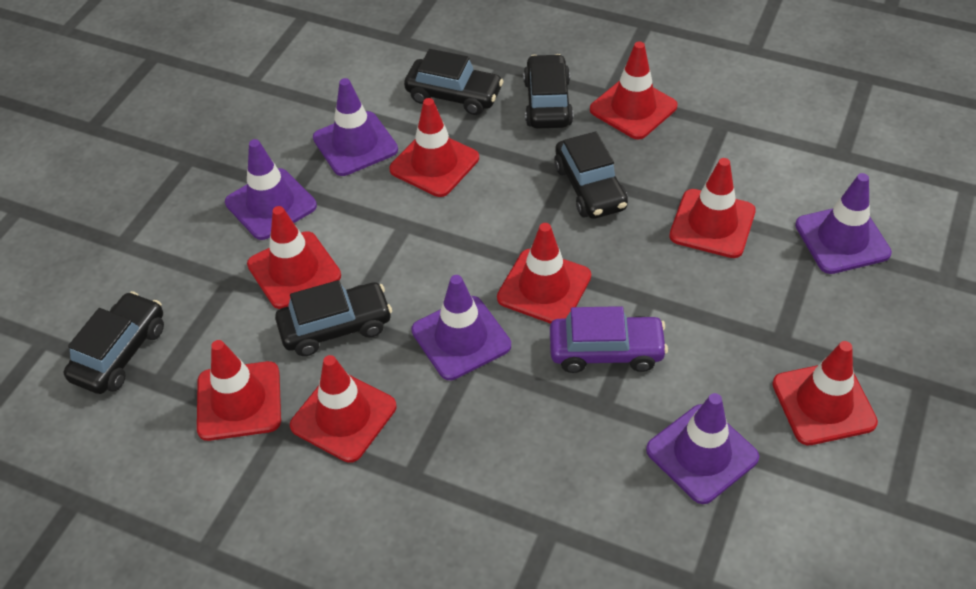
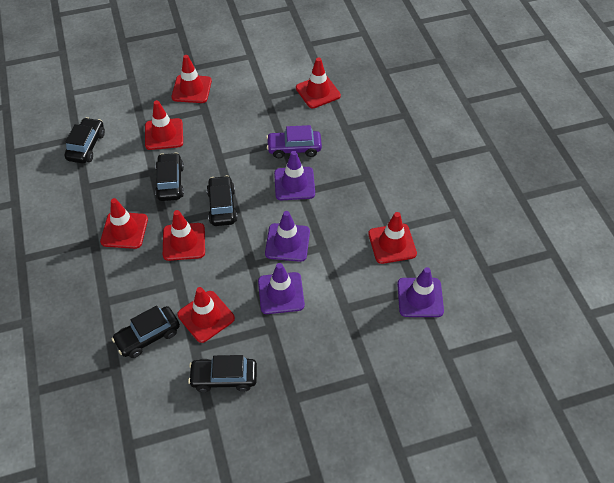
purple traffic cone: 5 -> 4
red traffic cone: 8 -> 7

